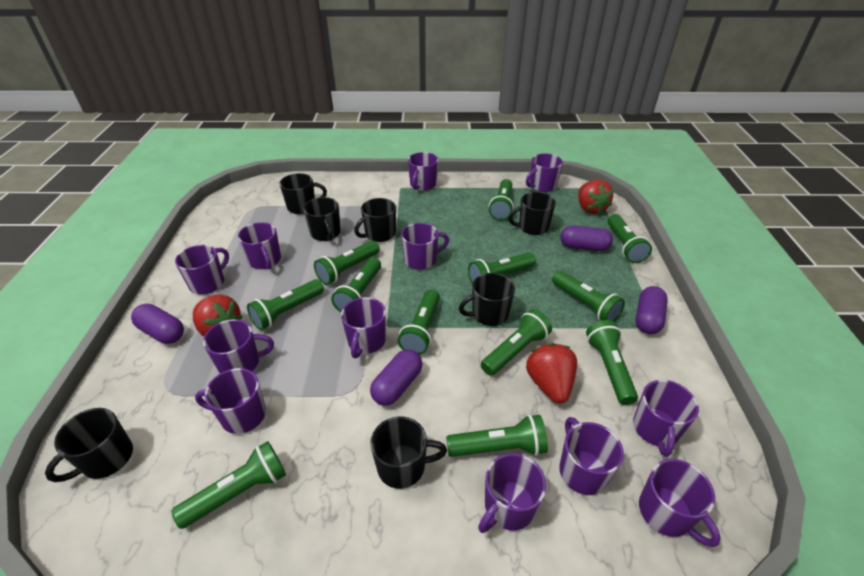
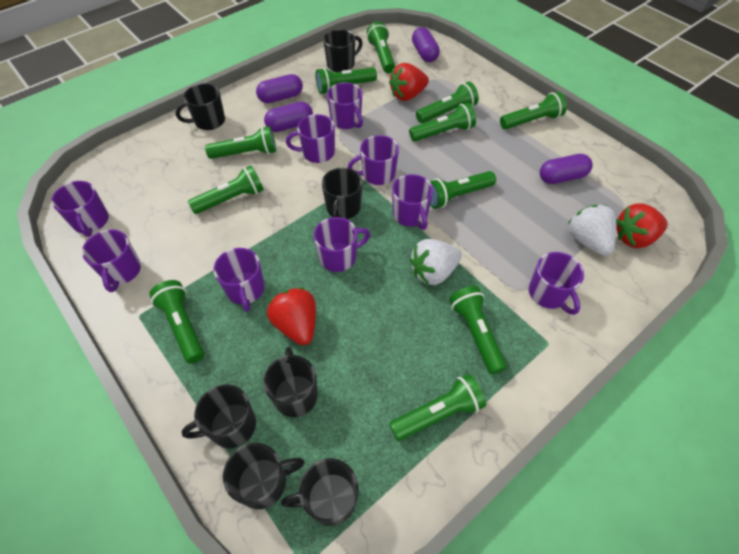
green flashlight: 12 -> 11
purple mug: 12 -> 9
white strawberry: 0 -> 2

